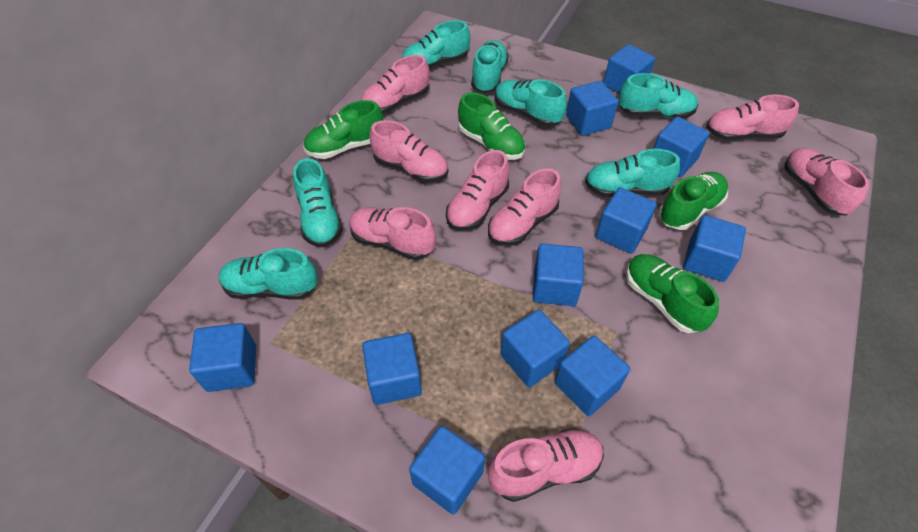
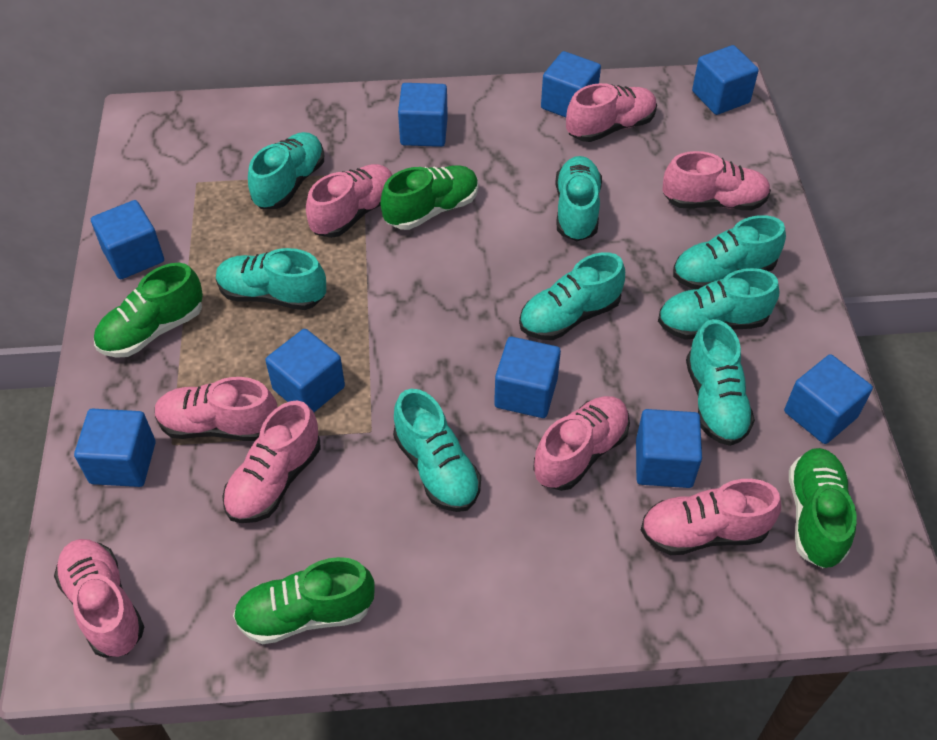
blue cube: 11 -> 9
turquoise shoe: 7 -> 8

